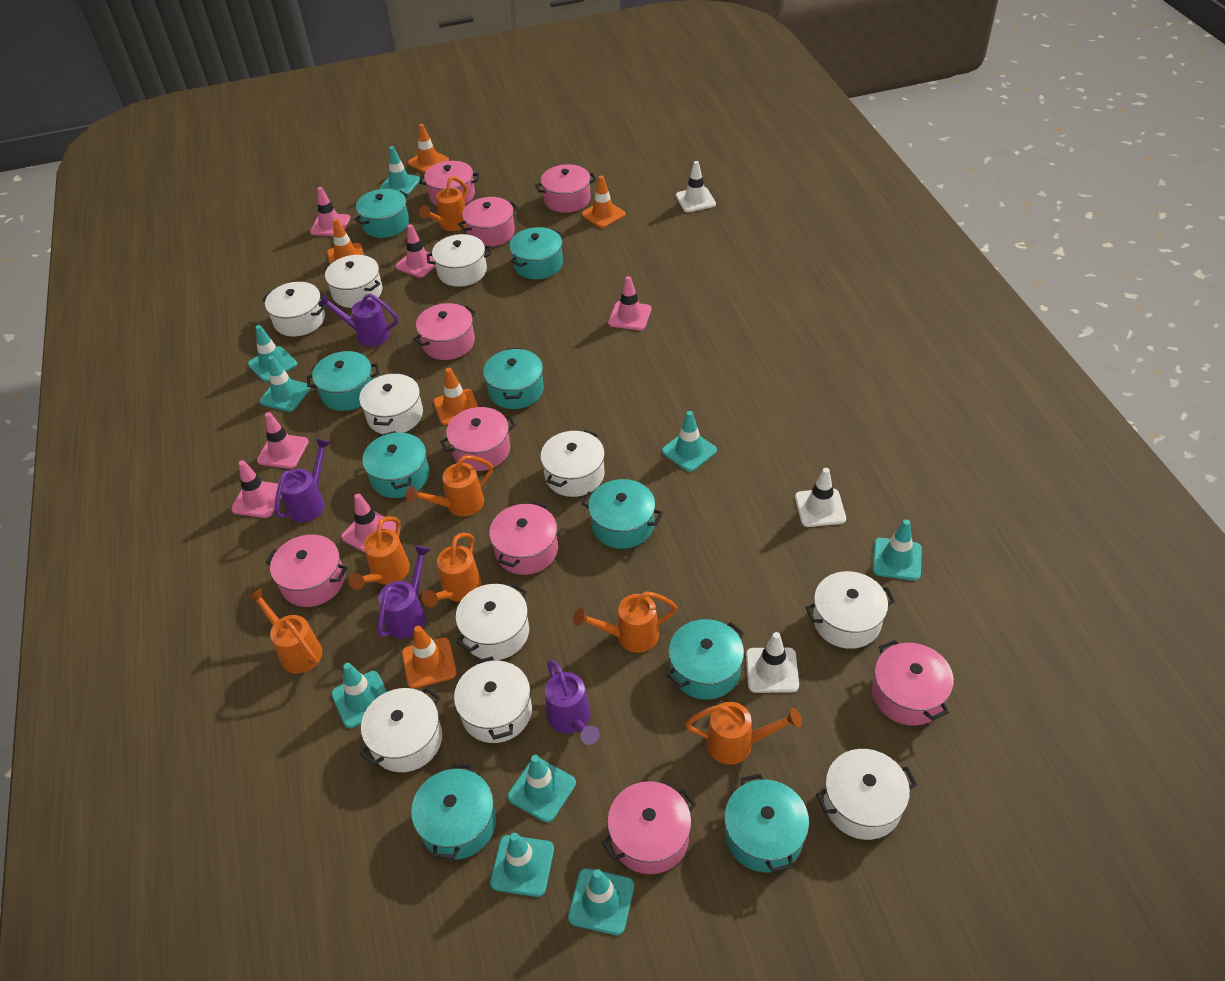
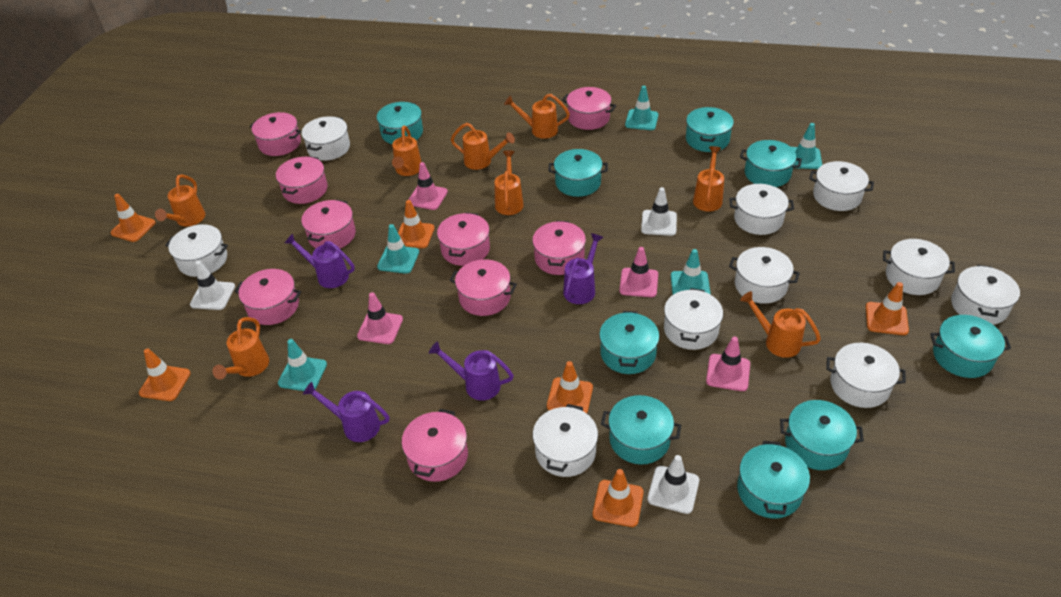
orange traffic cone: 5 -> 6
orange watering can: 7 -> 8
pink traffic cone: 6 -> 4
turquoise traffic cone: 9 -> 5

